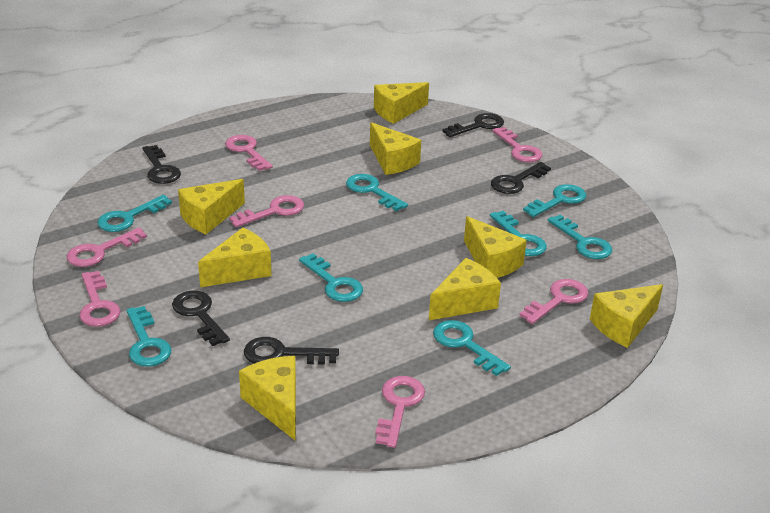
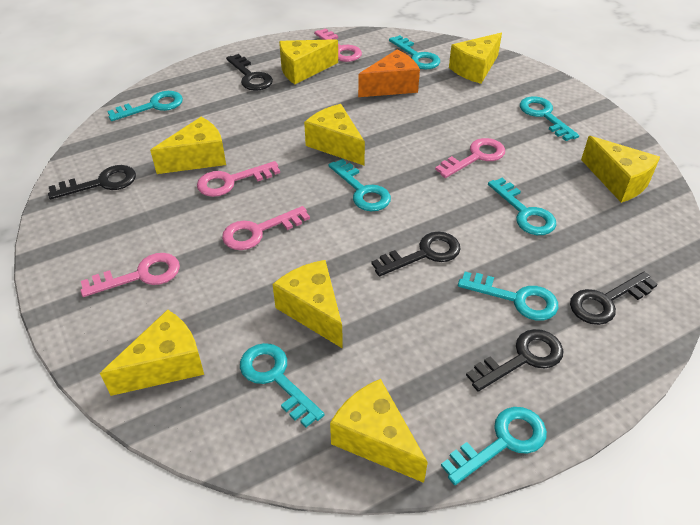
orange cheese: 0 -> 1
pink key: 7 -> 5

